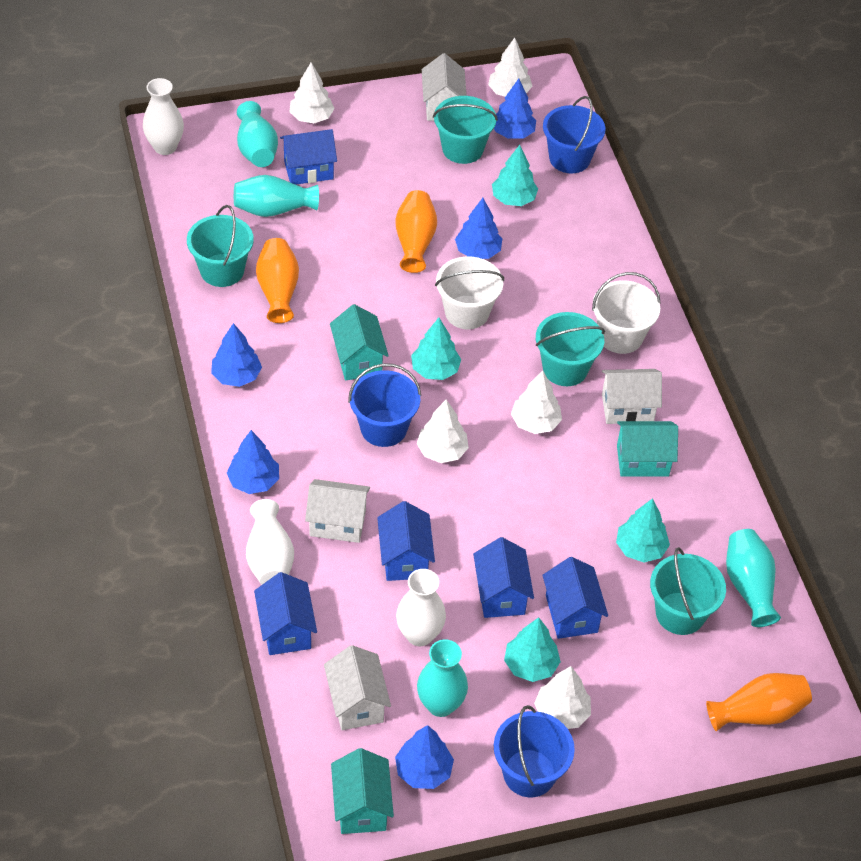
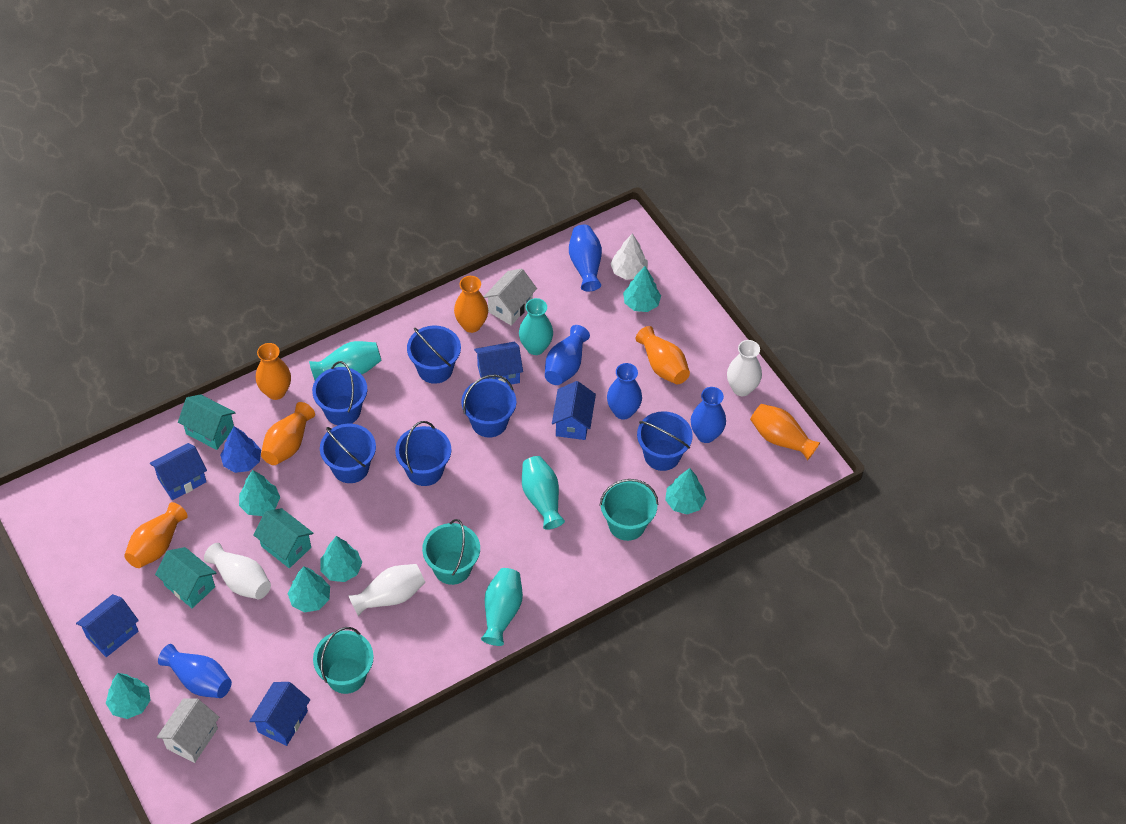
blue bucket: 3 -> 6
blue tree: 5 -> 1
blue vase: 0 -> 5
orange vase: 3 -> 6
turquoise bucket: 4 -> 3
turquoise tree: 4 -> 6
white bucket: 2 -> 0
white house: 4 -> 2
white tree: 5 -> 1

